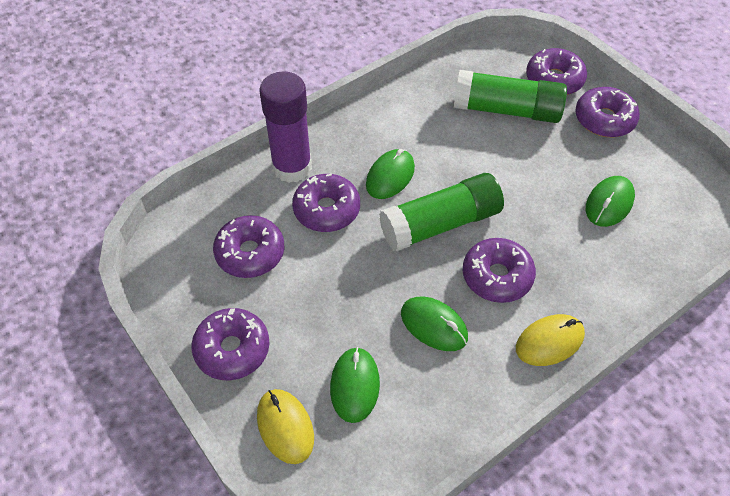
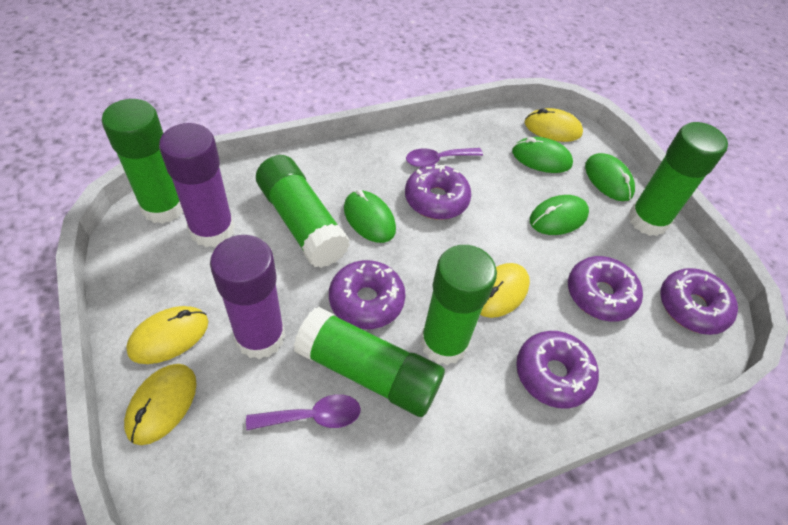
green glue stick: 2 -> 5
purple donut: 6 -> 5
purple glue stick: 1 -> 2
purple spoon: 0 -> 2
yellow mouse: 2 -> 4

